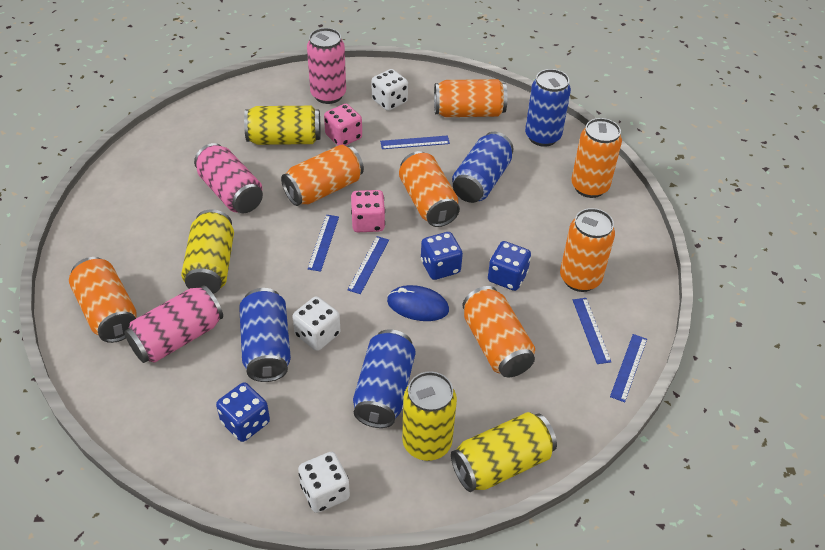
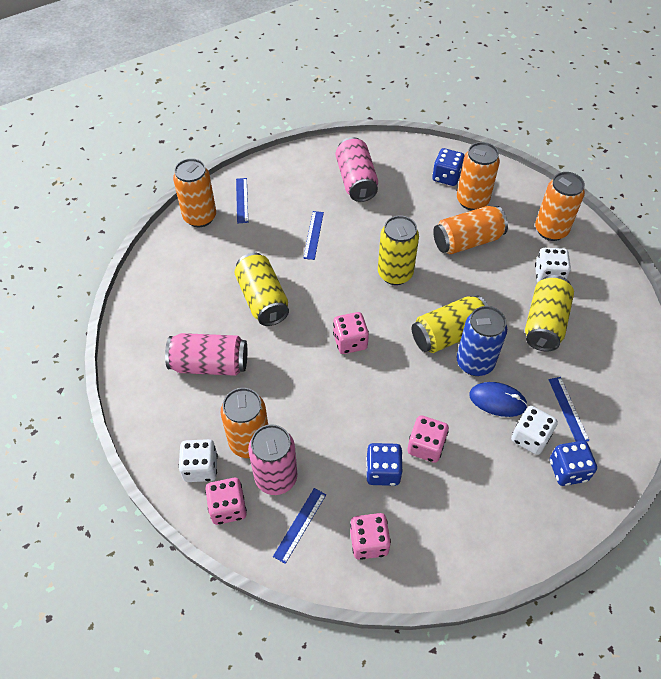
blue can: 4 -> 1
blue ruler: 5 -> 4
orange can: 7 -> 5
pink dice: 2 -> 4

